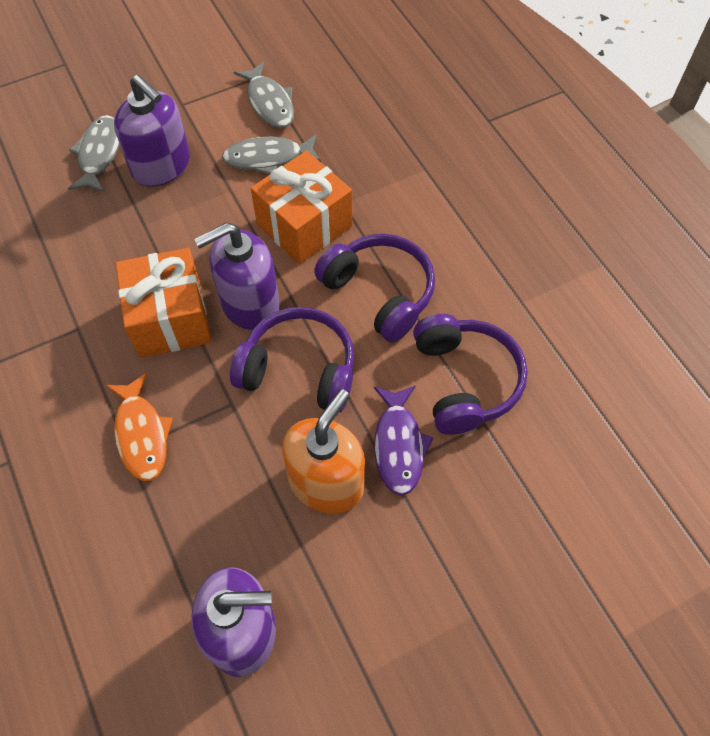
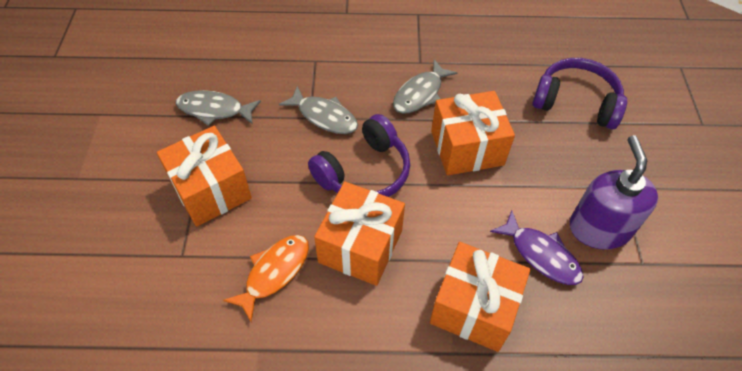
orange gift: 2 -> 4
orange soap dispenser: 1 -> 0
purple headphones: 3 -> 2
purple soap dispenser: 3 -> 1

